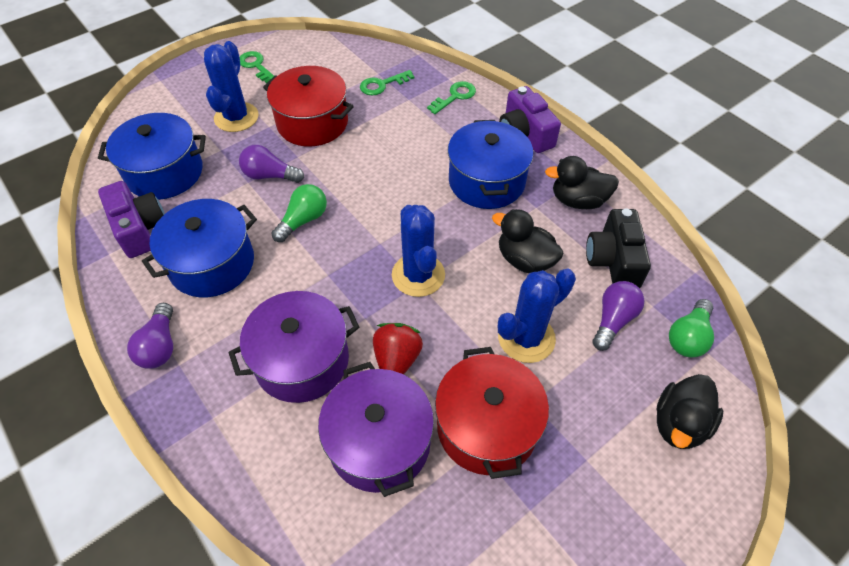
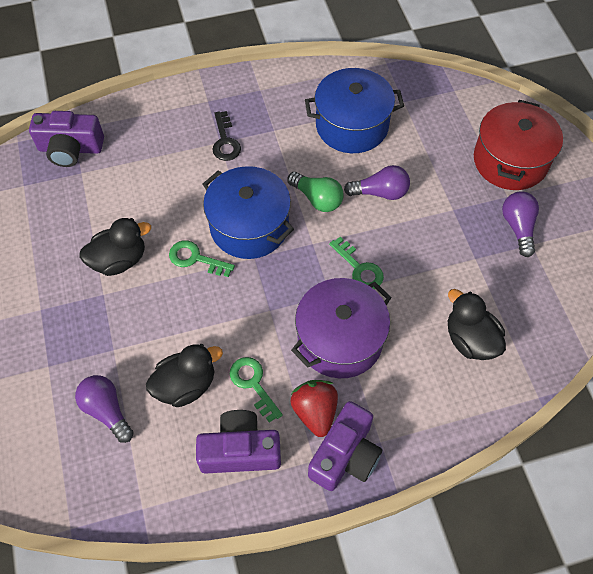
black camera: 1 -> 0
black key: 0 -> 1
blue cactus: 3 -> 0
blue pot: 3 -> 2
green light bulb: 2 -> 1
purple camera: 2 -> 3
purple pot: 2 -> 1
red pot: 2 -> 1

